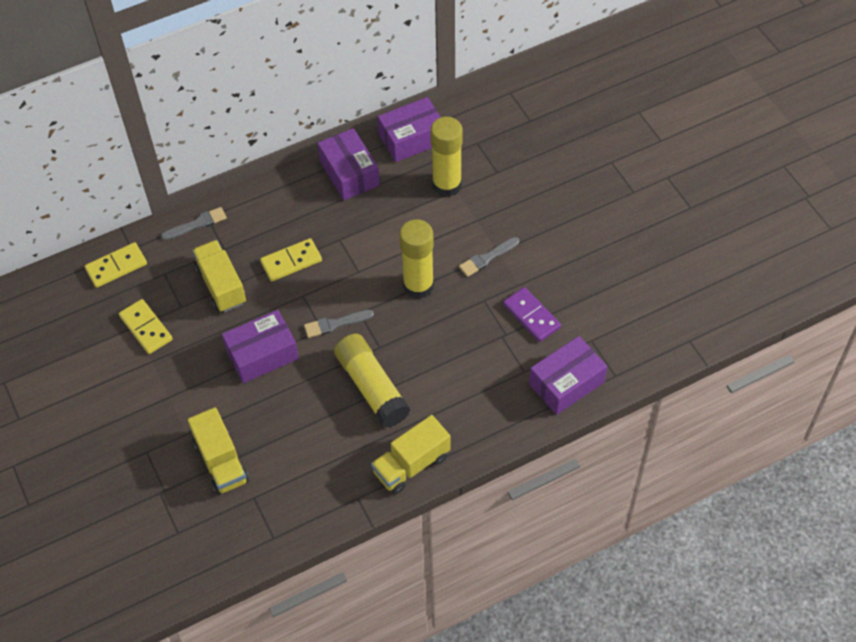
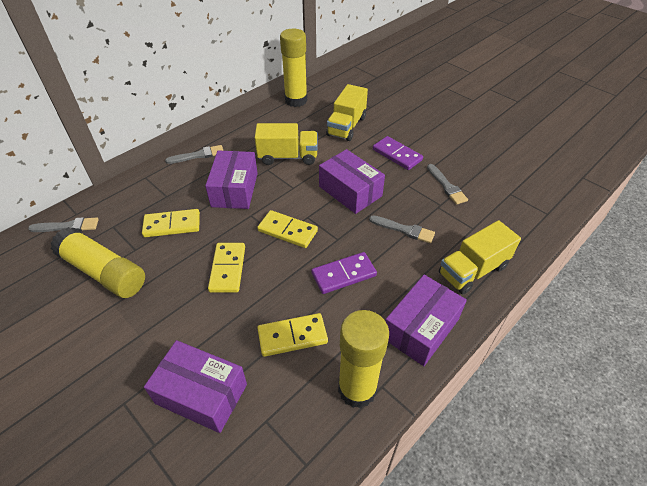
grey brush: 3 -> 4
purple domino: 1 -> 2
yellow domino: 3 -> 4

